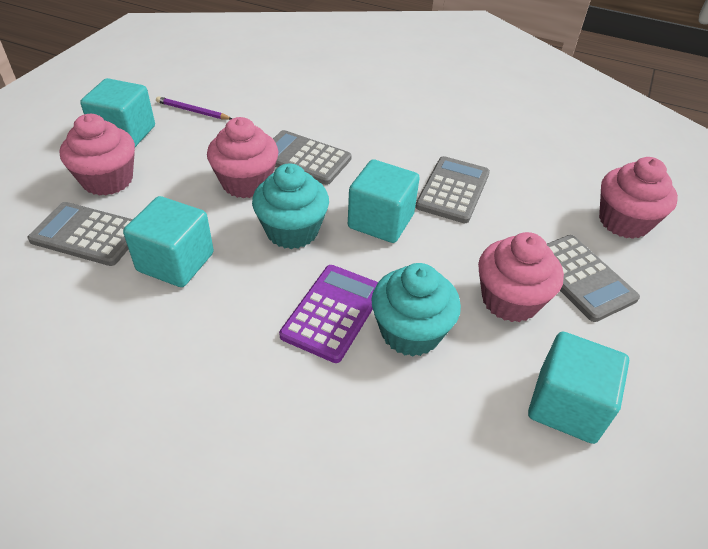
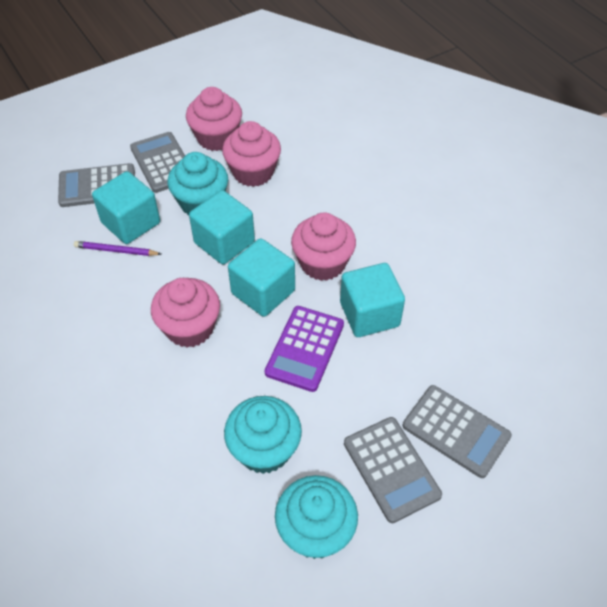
turquoise cupcake: 2 -> 3

